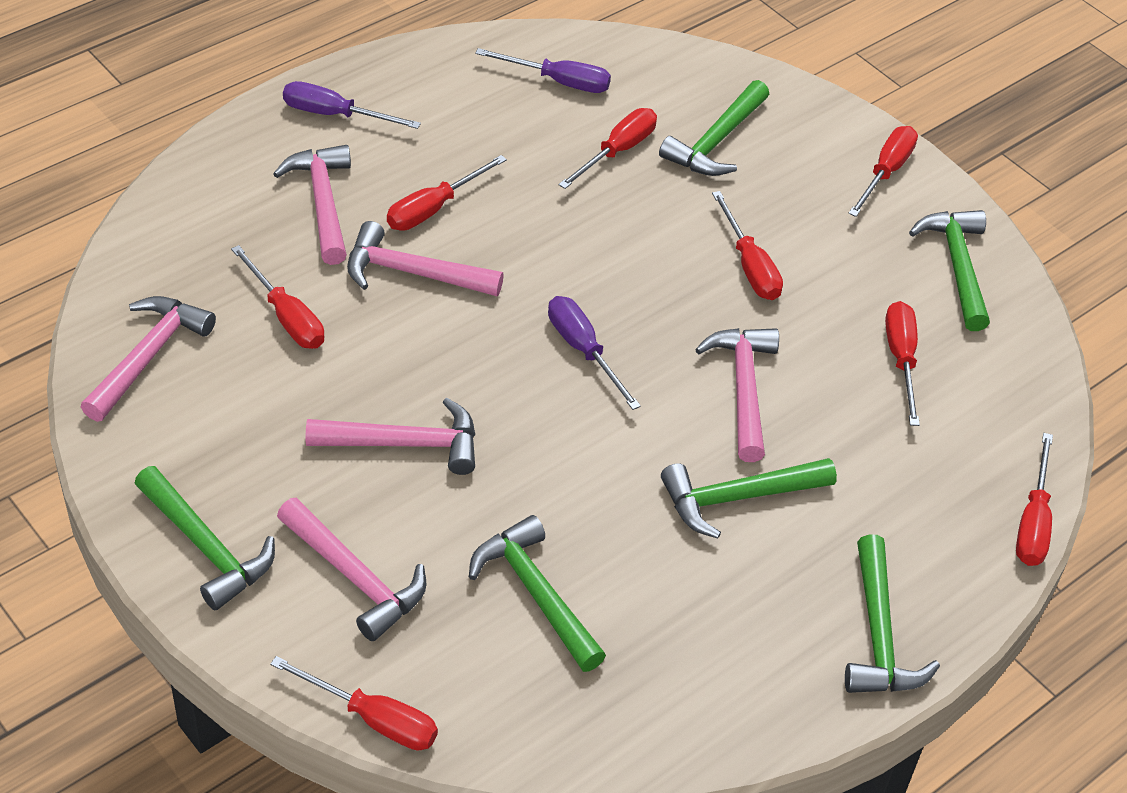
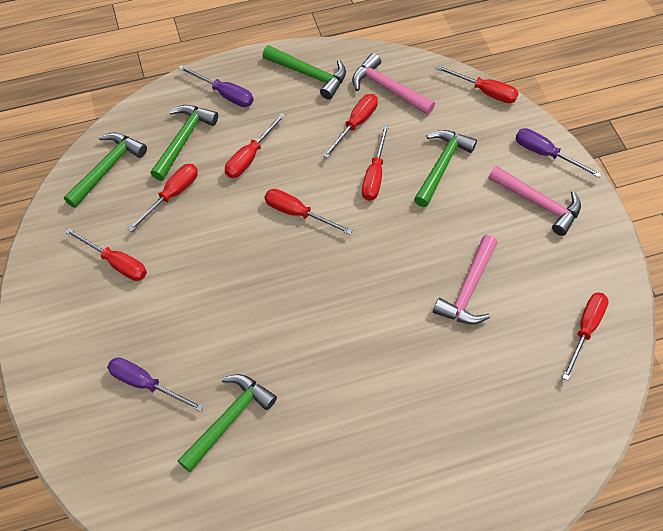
green hammer: 6 -> 5
pink hammer: 6 -> 3

